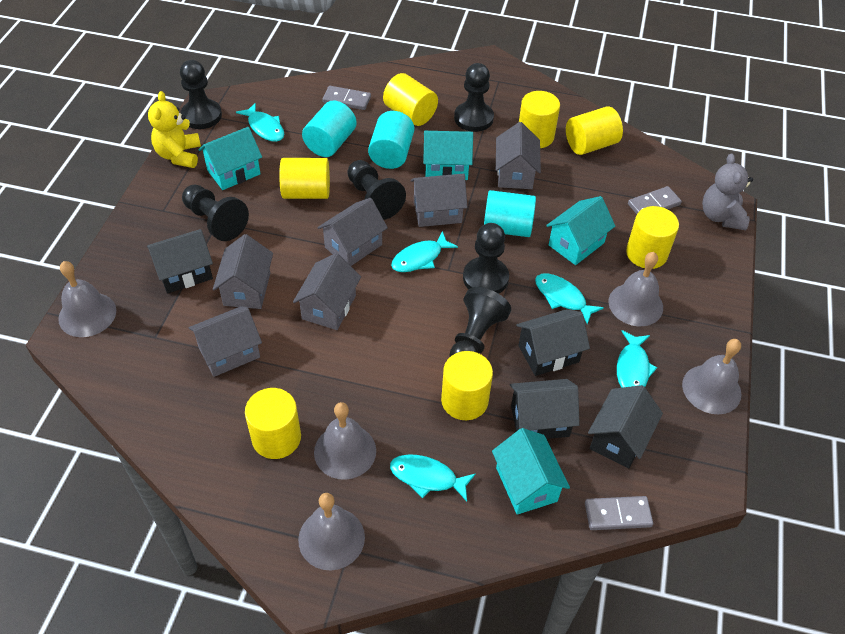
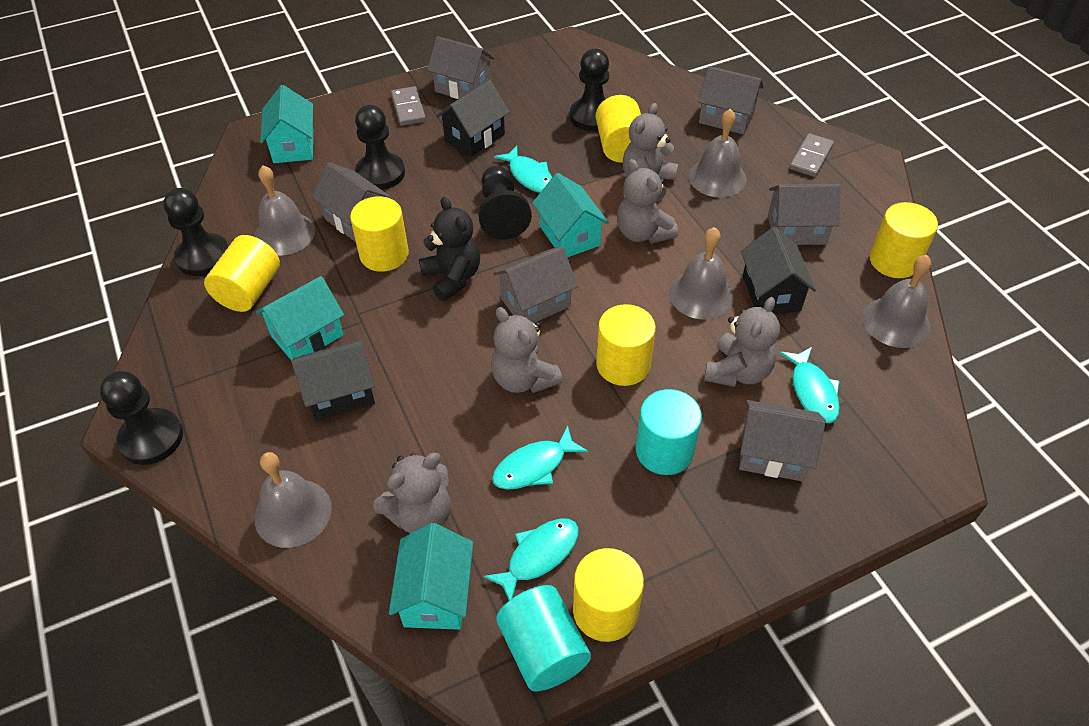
black house: 4 -> 3
black pawn: 6 -> 5
black teddy bear: 0 -> 1
grey domino: 3 -> 2
grey teddy bear: 1 -> 5
turquoise cylinder: 3 -> 2
turquoise fish: 5 -> 4
yellow cylinder: 7 -> 6
yellow teddy bear: 1 -> 0

